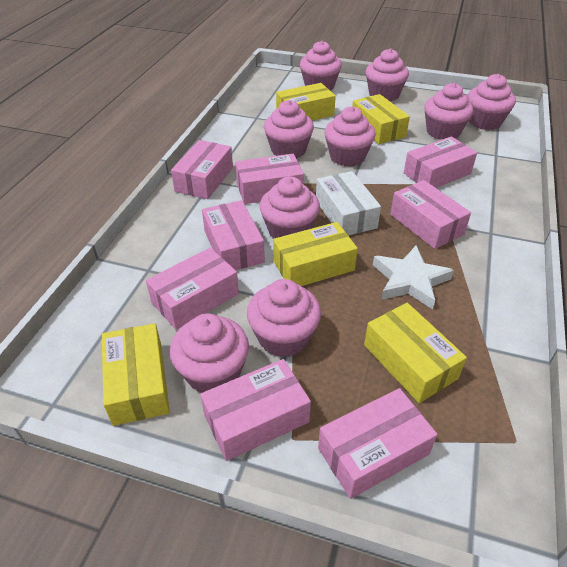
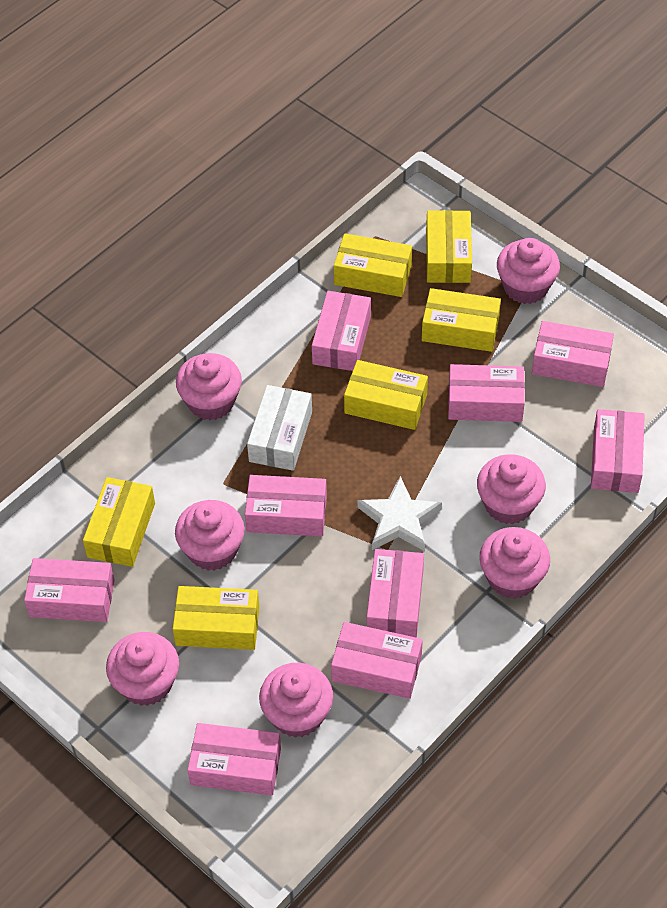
pink box: 8 -> 9
pink cupcake: 9 -> 7
yellow box: 5 -> 6

